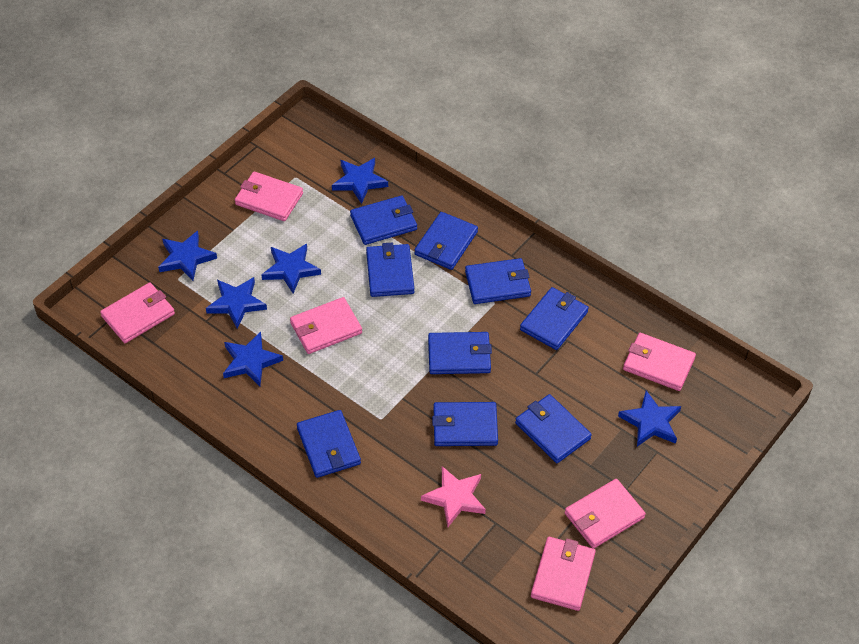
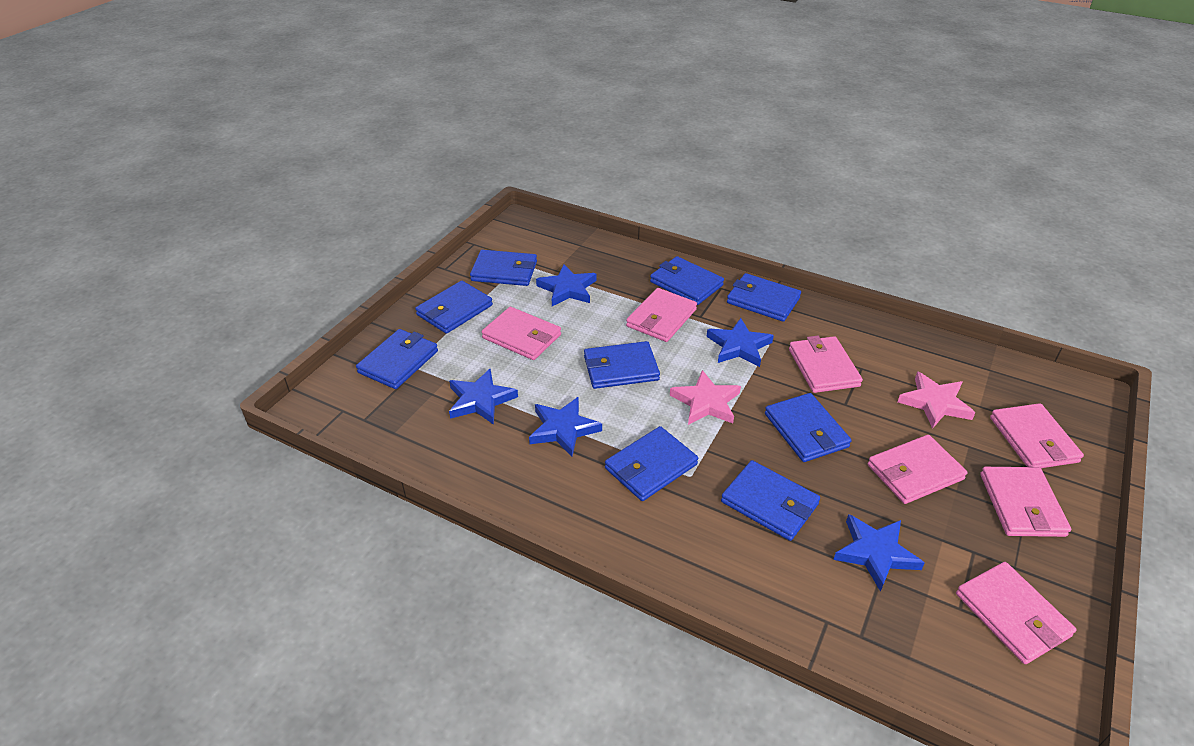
blue star: 6 -> 5
pink star: 1 -> 2
pink wallet: 6 -> 7

